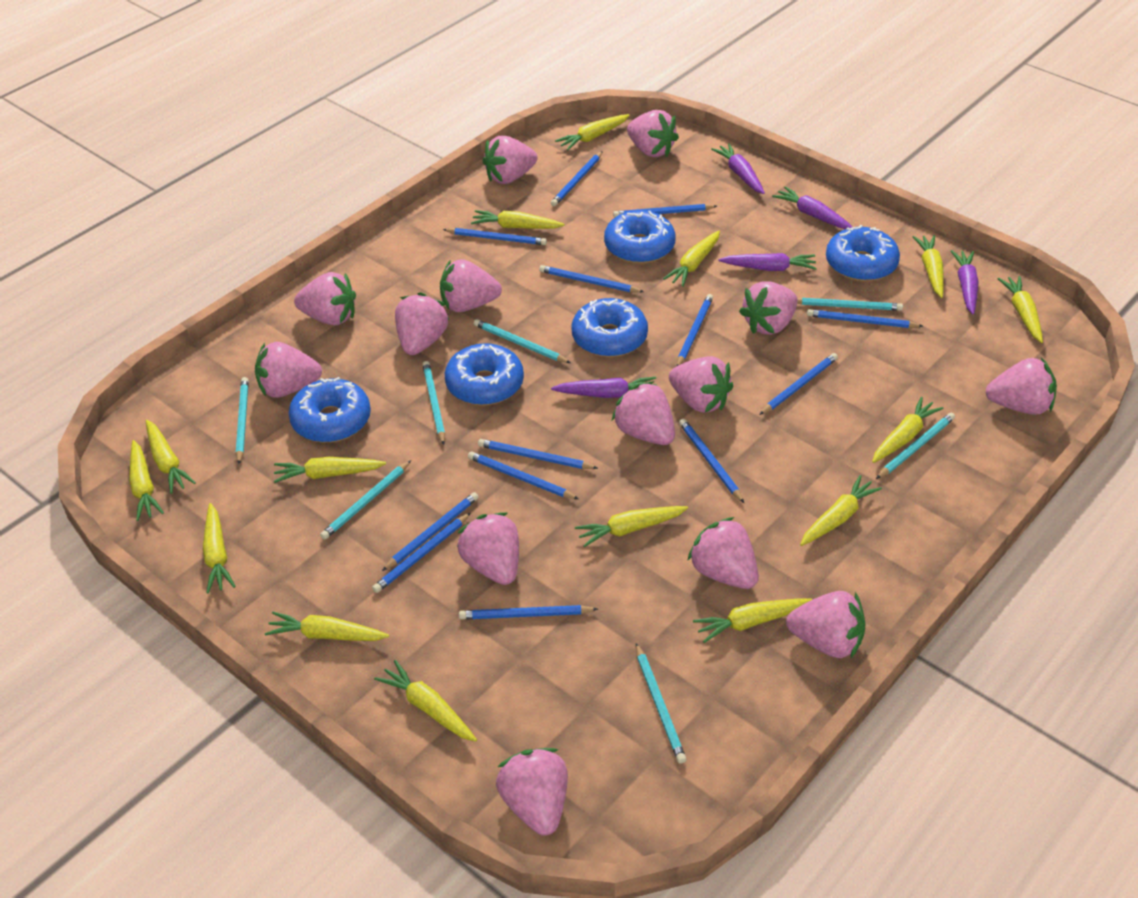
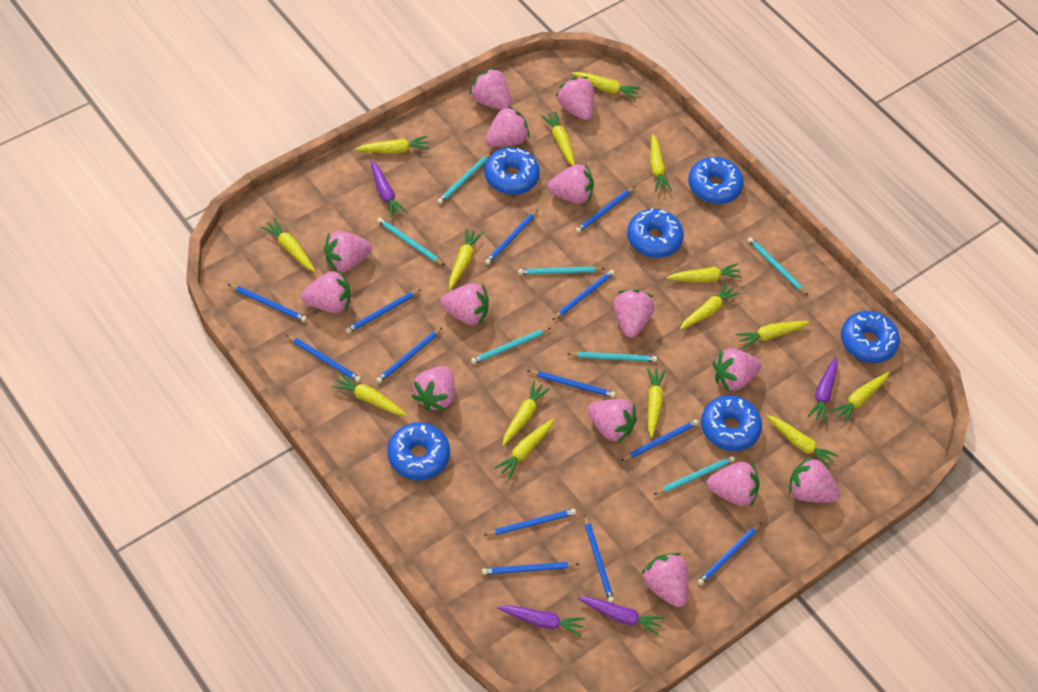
blue donut: 5 -> 6
purple carrot: 5 -> 4

